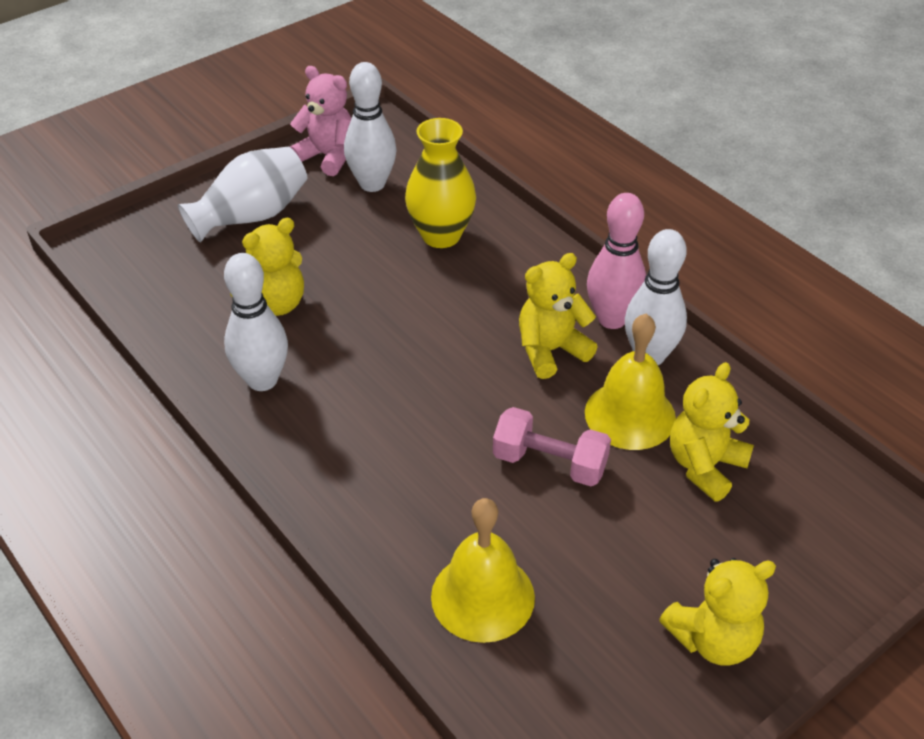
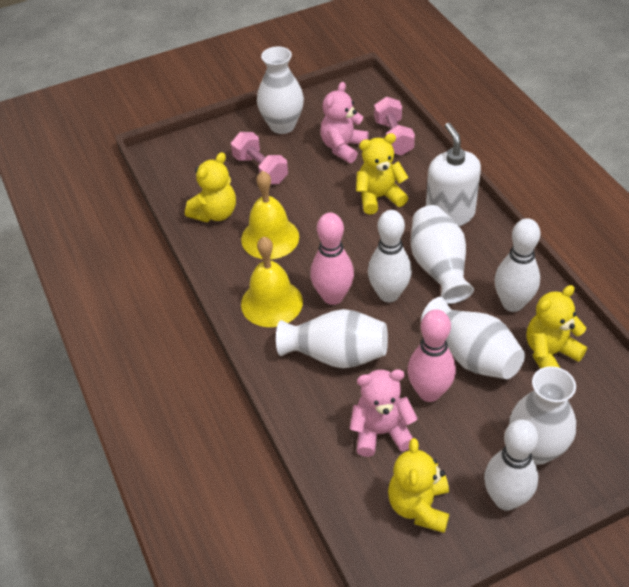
pink bowling pin: 1 -> 2
pink dumbbell: 1 -> 2
pink teddy bear: 1 -> 2
white soap dispenser: 0 -> 1
white vase: 1 -> 5
yellow vase: 1 -> 0

